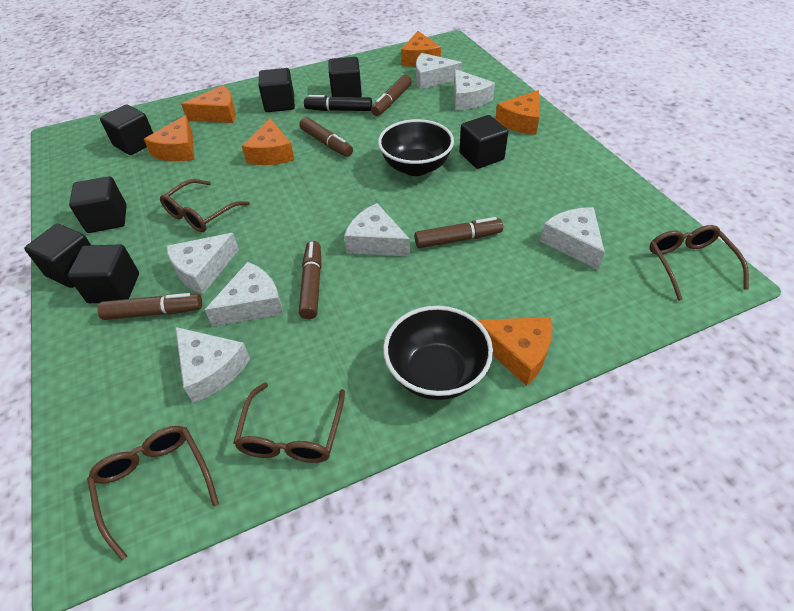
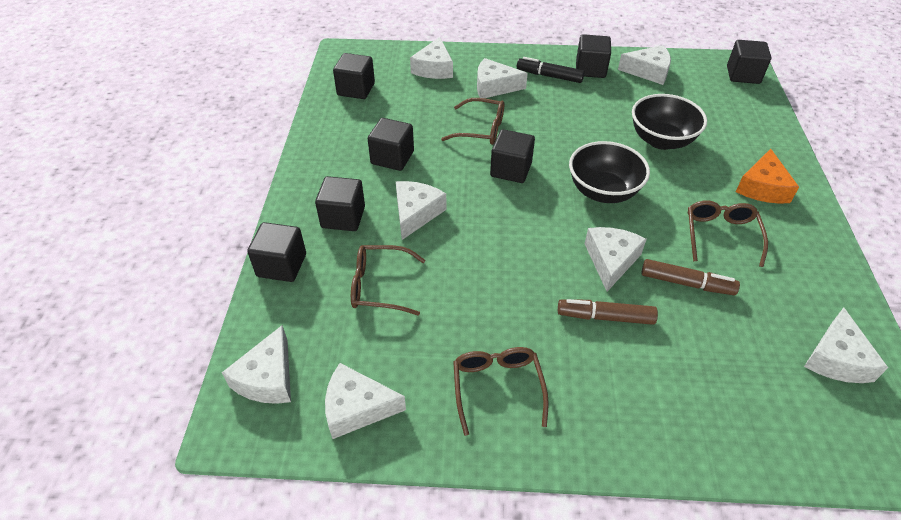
brown marker: 5 -> 2
orange cheese: 6 -> 1
white cheese: 7 -> 8

